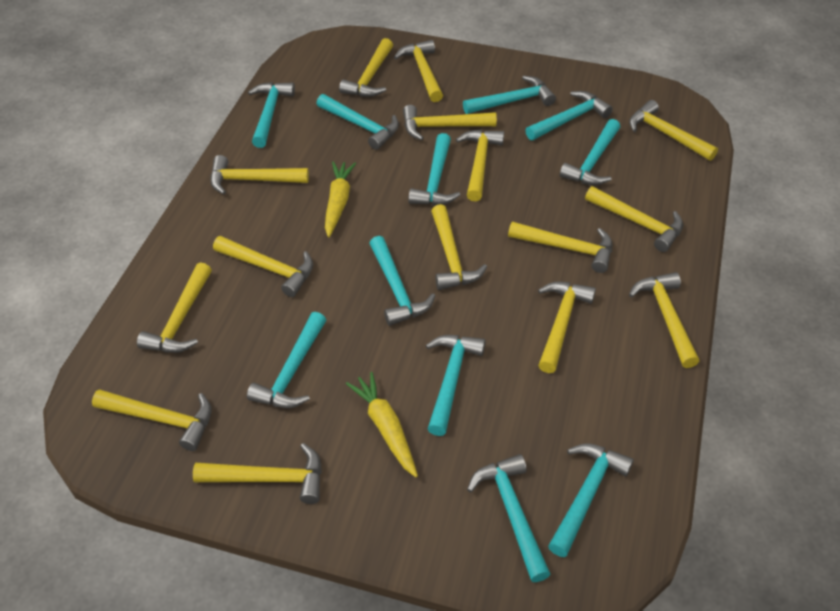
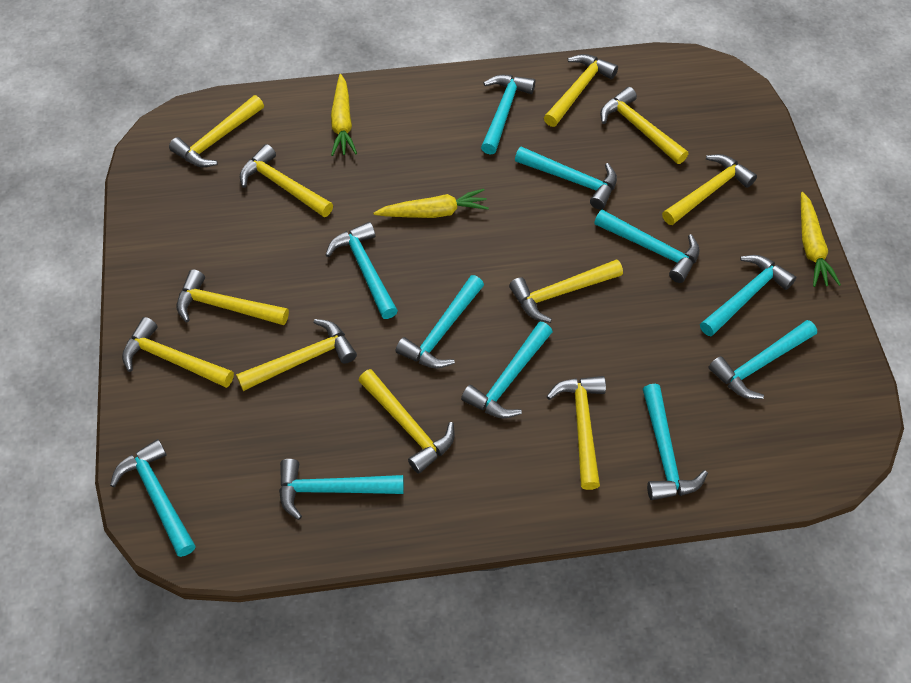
yellow carrot: 2 -> 3
yellow hammer: 15 -> 11

